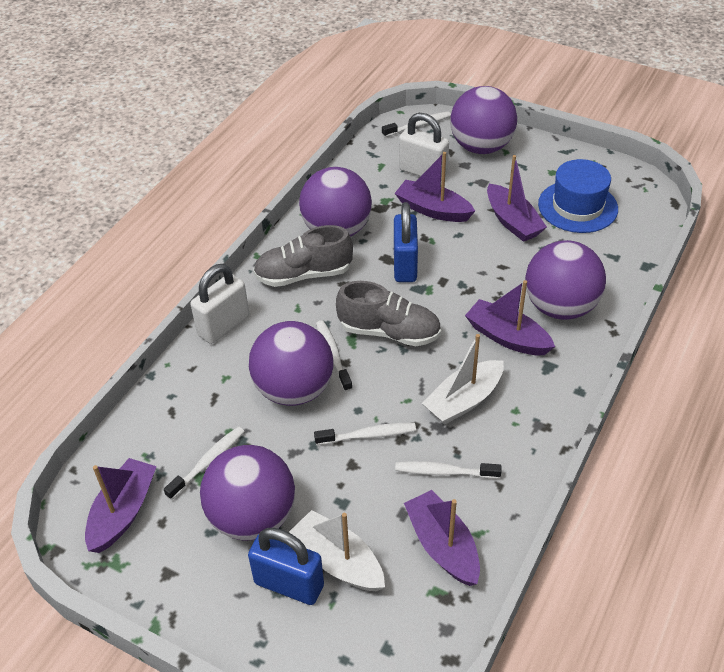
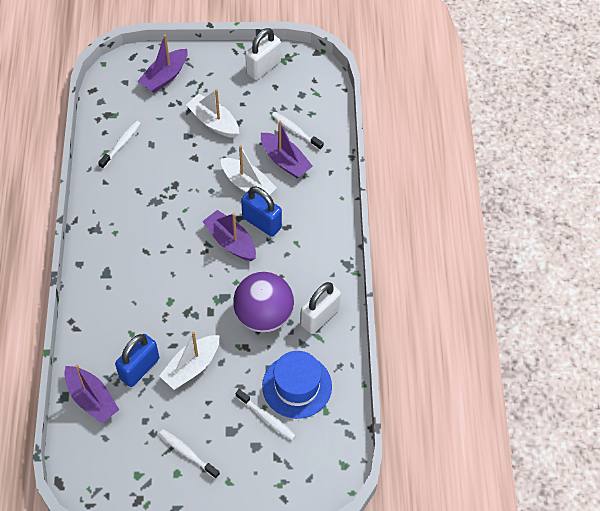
grey shoe: 2 -> 0
purple ball: 5 -> 1
purple boat: 5 -> 4
white boat: 2 -> 3
white toothbrush: 5 -> 4

